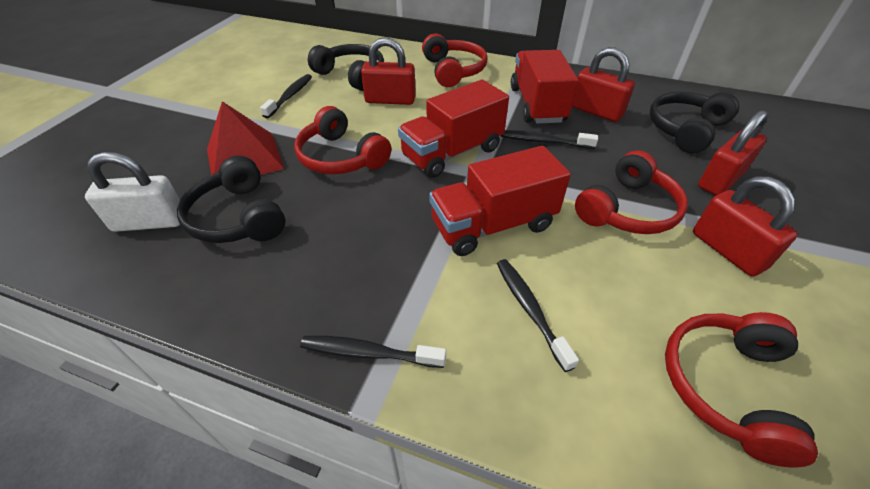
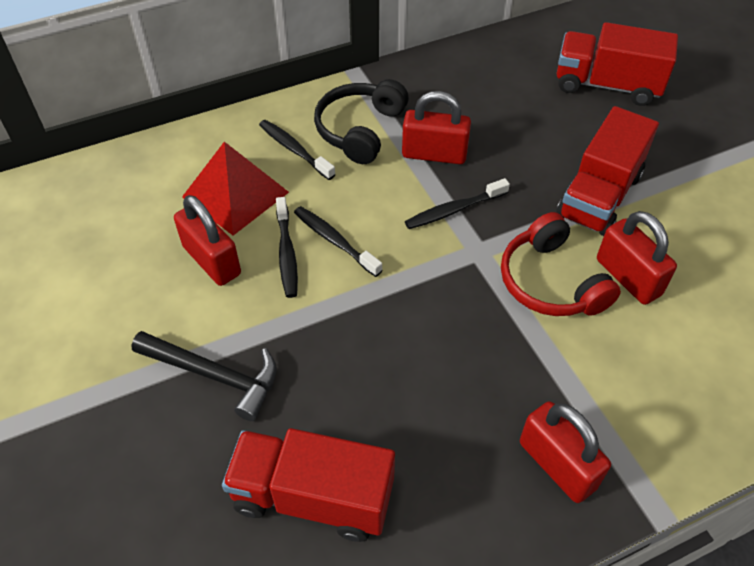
black hammer: 0 -> 1
black headphones: 3 -> 1
red headphones: 4 -> 1
white padlock: 1 -> 0

